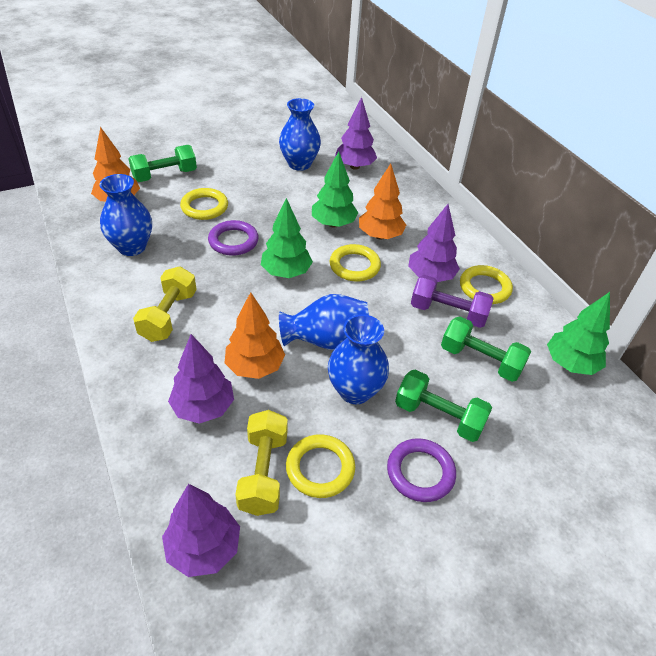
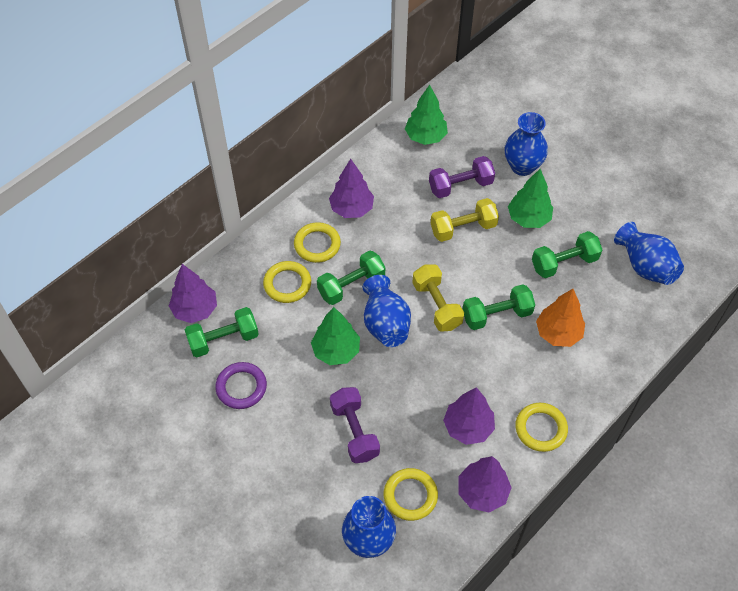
green dumbbell: 3 -> 4
orange tree: 3 -> 1
purple dumbbell: 1 -> 2
purple ring: 2 -> 1

